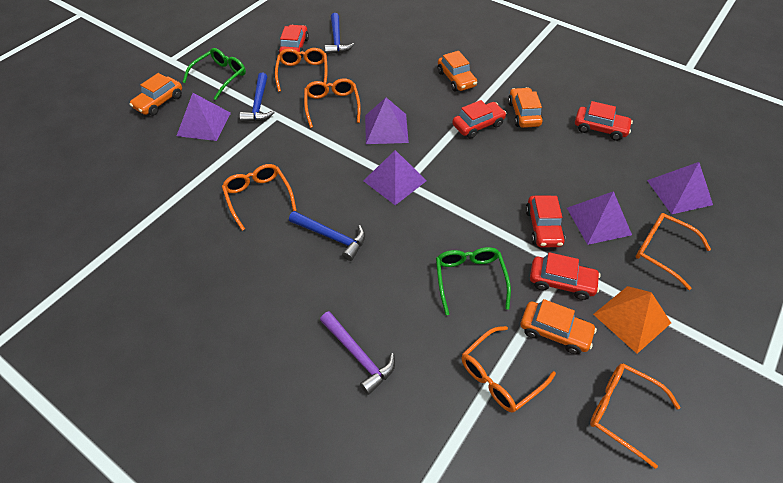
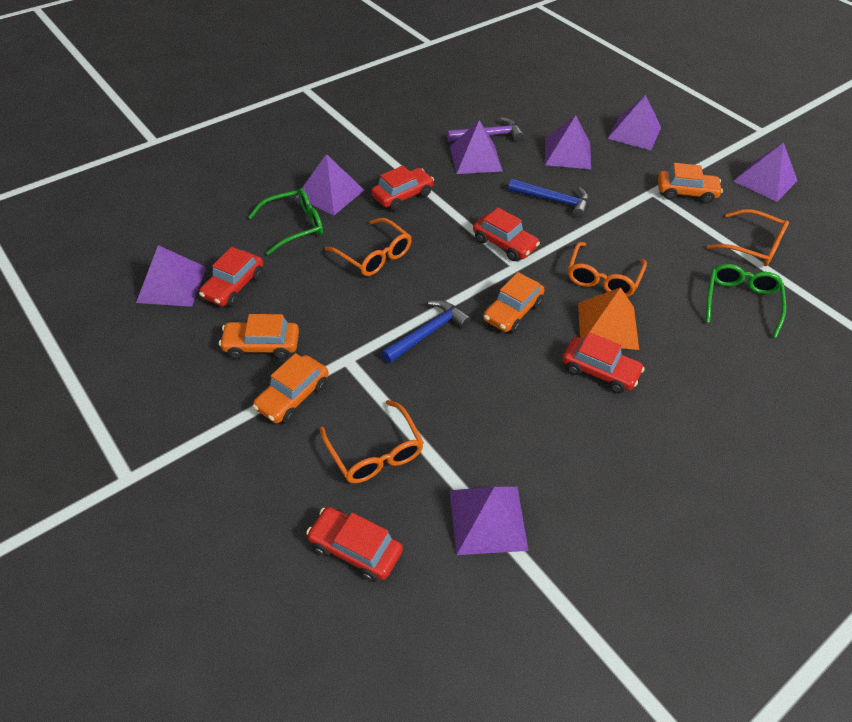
blue hammer: 3 -> 2
orange glasses: 6 -> 4
purple pyramid: 5 -> 7

